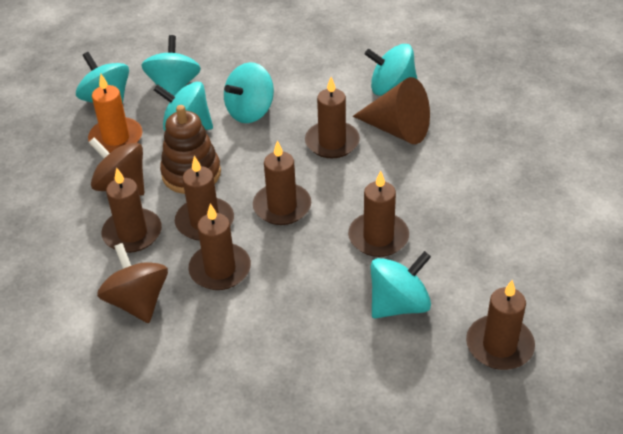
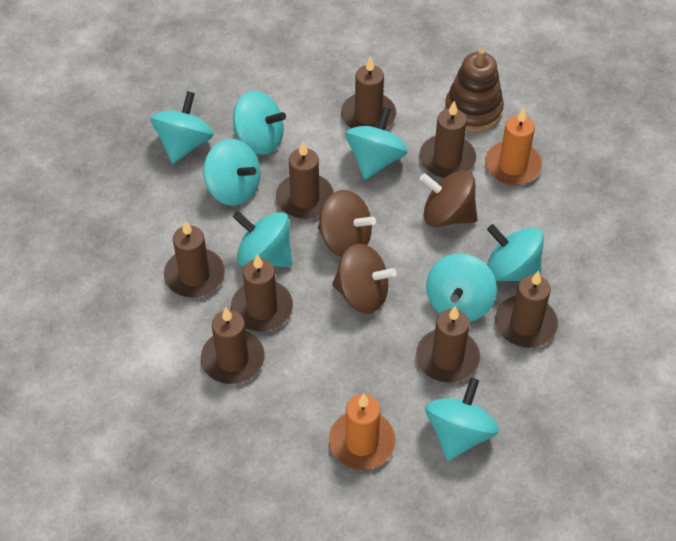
brown candle: 7 -> 8
brown cone: 1 -> 0
brown spinning top: 2 -> 3
orange candle: 1 -> 2
turquoise spinning top: 6 -> 8

